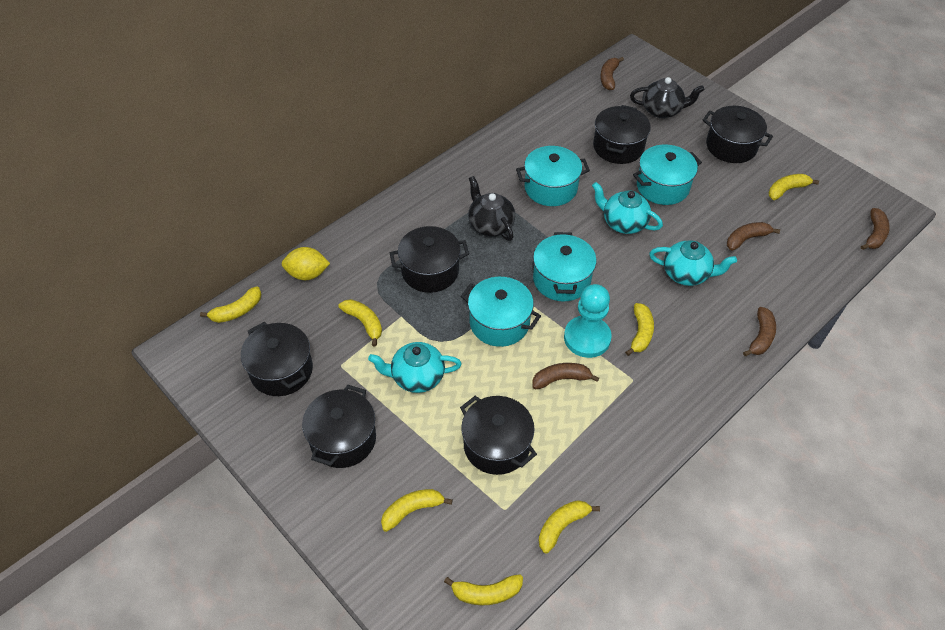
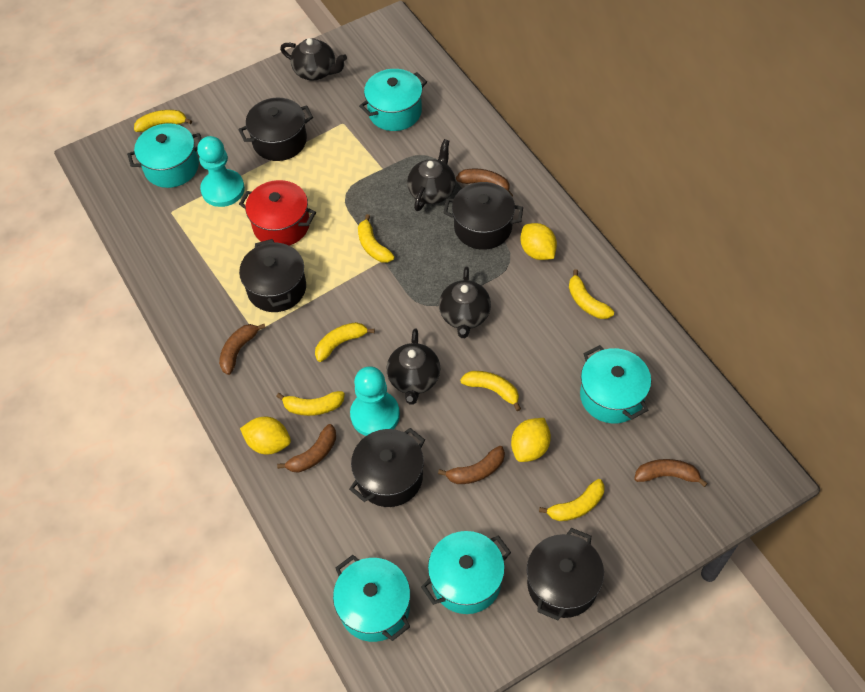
black pot: 6 -> 5
black teapot: 2 -> 4
red pot: 0 -> 1
turquoise pawn: 1 -> 2
turquoise pot: 4 -> 5
turquoise teapot: 3 -> 0
yellow lemon: 1 -> 3

